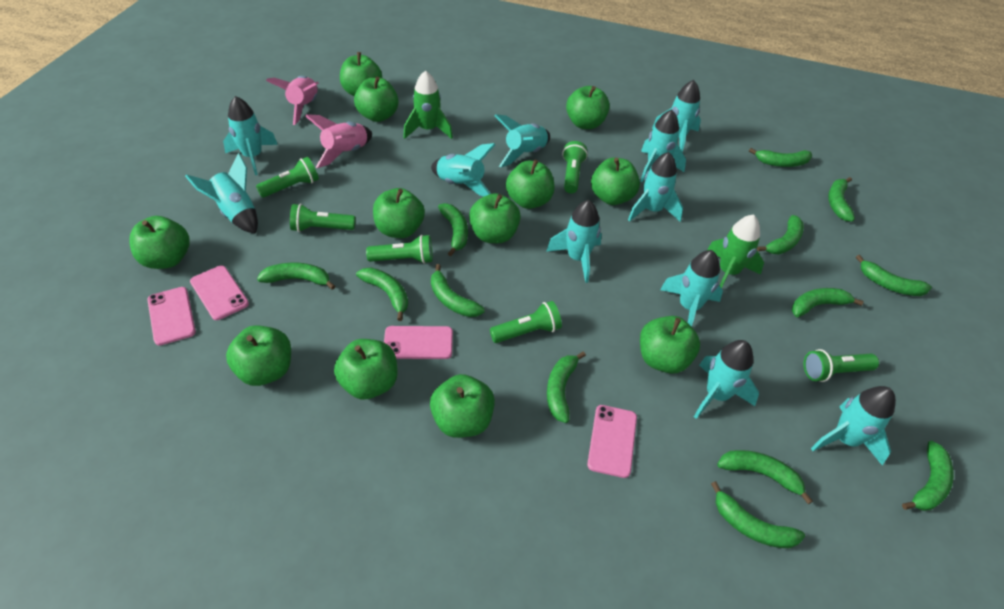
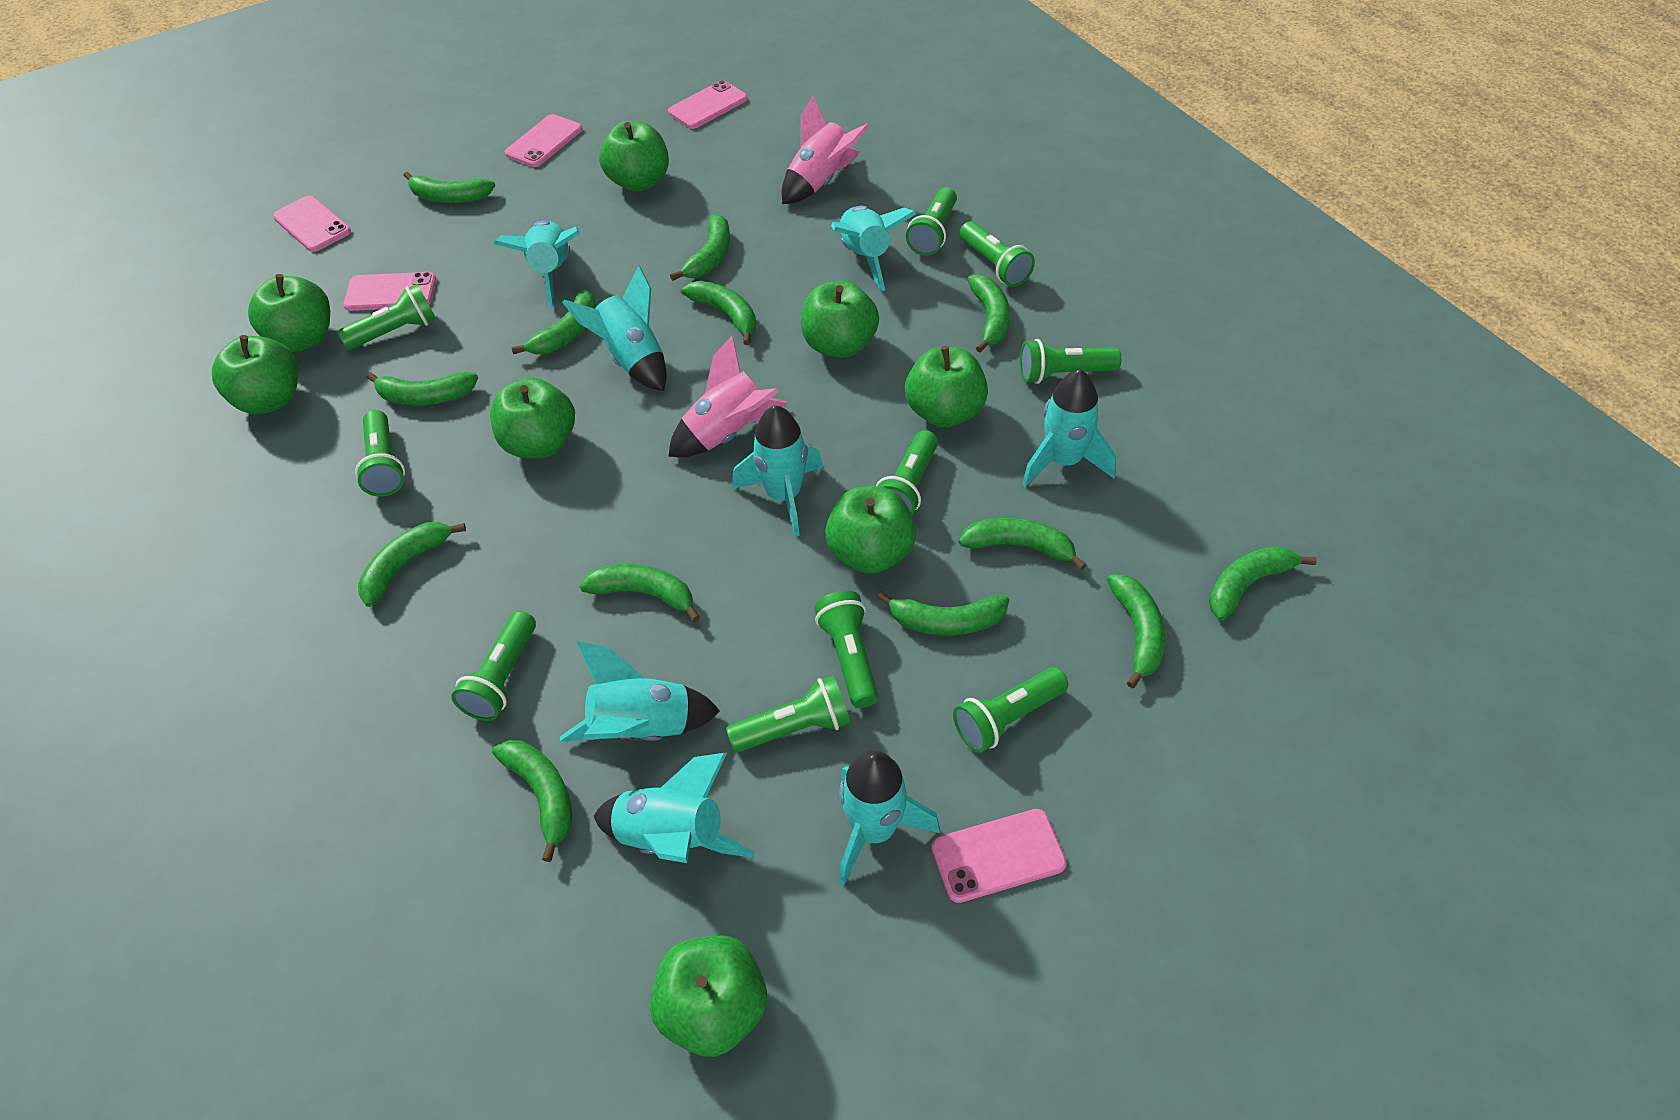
green apple: 12 -> 8
green flashlight: 6 -> 10
green rocket: 2 -> 0
pink phone: 4 -> 5
turquoise rocket: 11 -> 8

